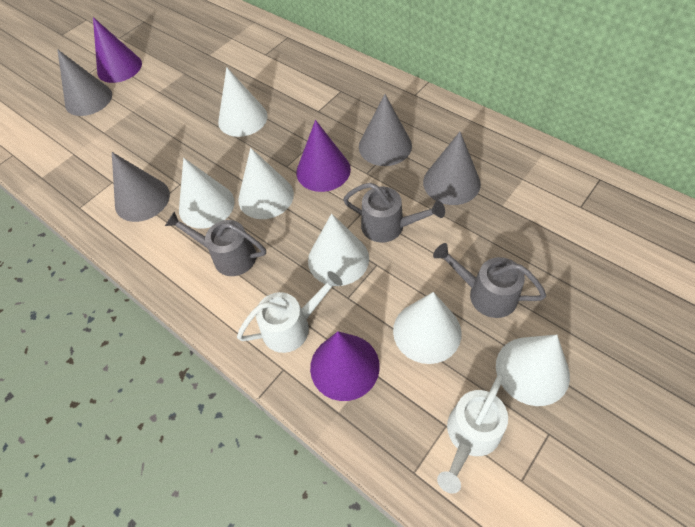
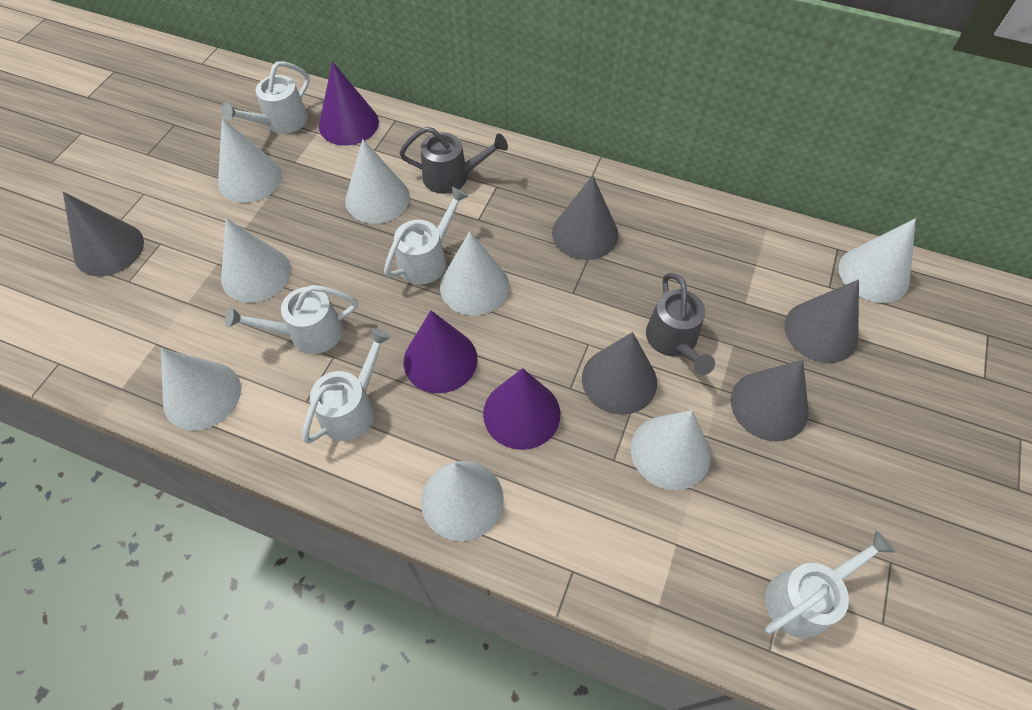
grey cone: 4 -> 5
grey watering can: 3 -> 2
white cone: 6 -> 8
white watering can: 2 -> 5

